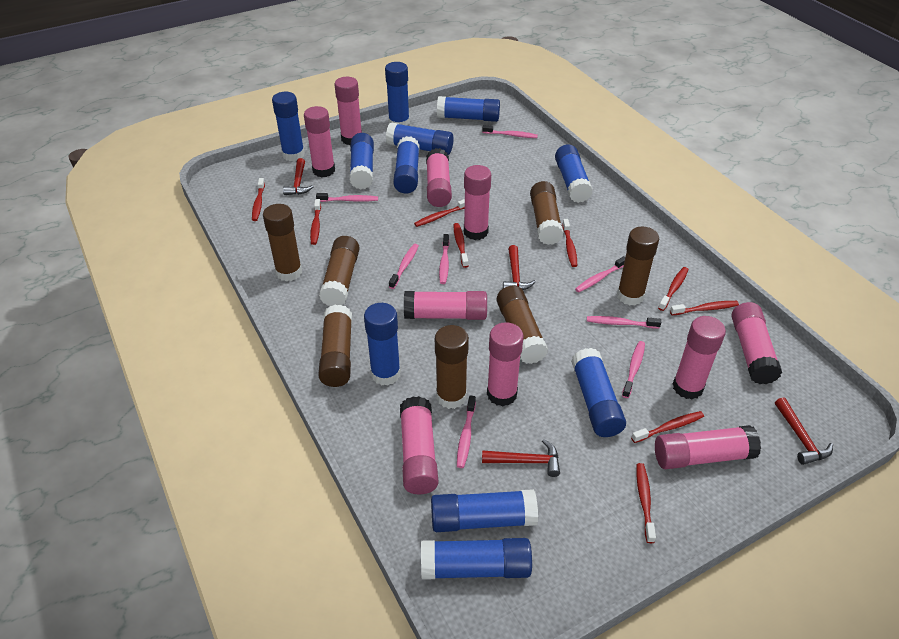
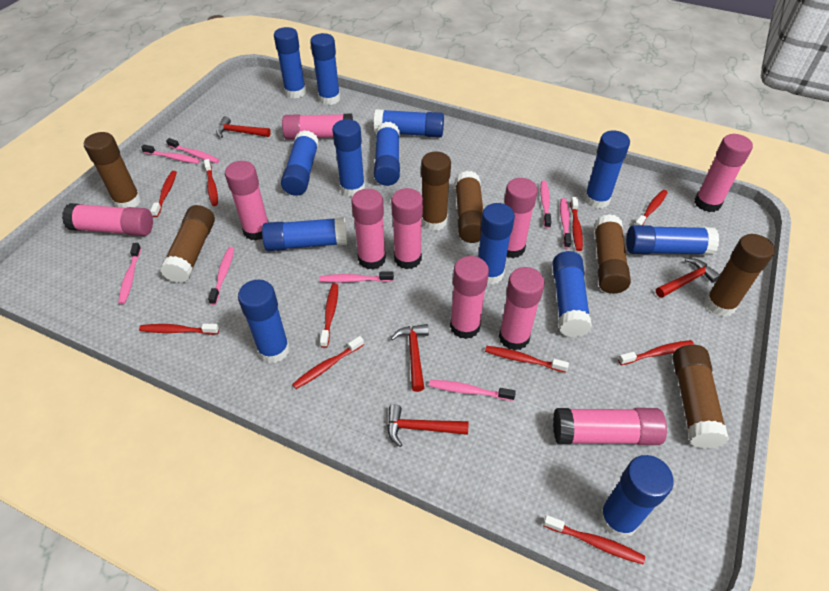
blue glue stick: 11 -> 13
red toothbrush: 9 -> 10

